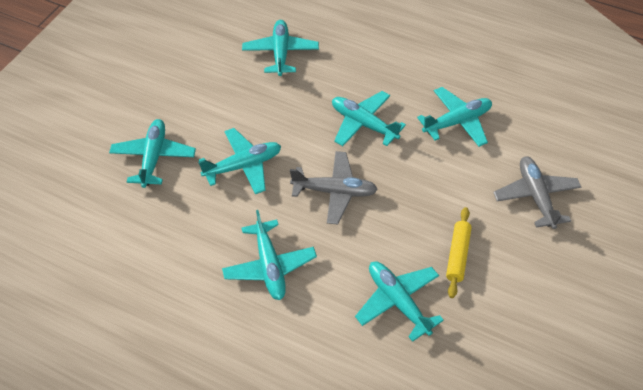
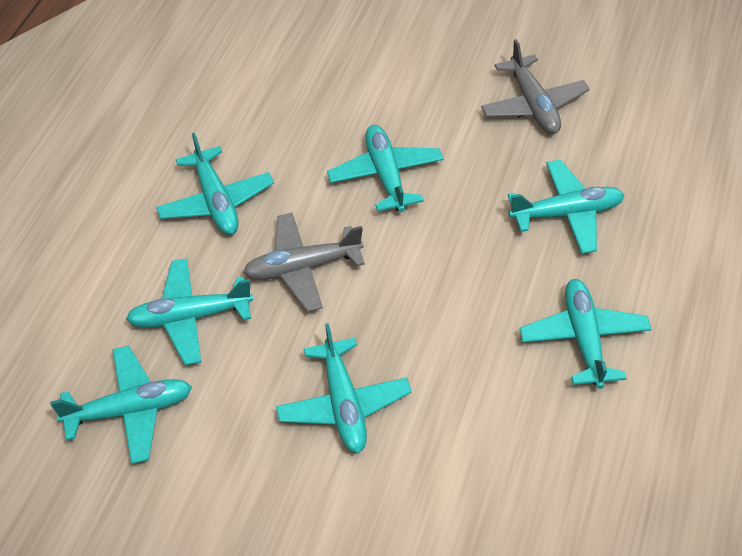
yellow rolling pin: 1 -> 0

